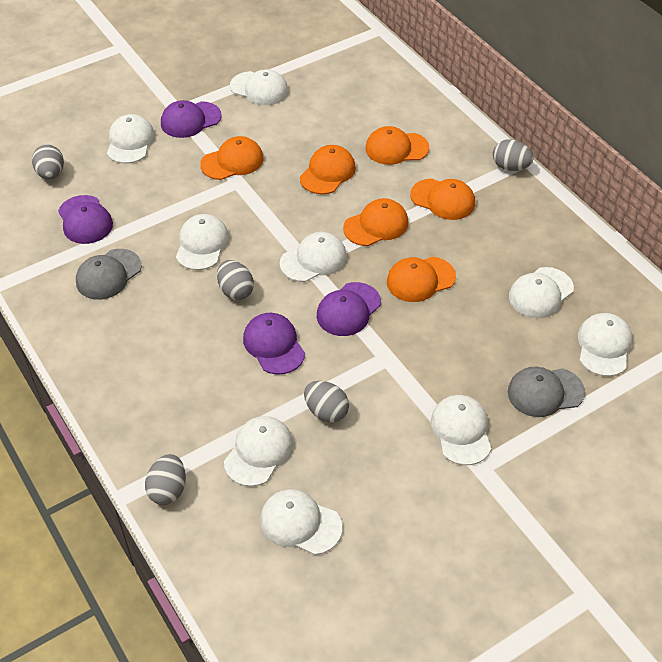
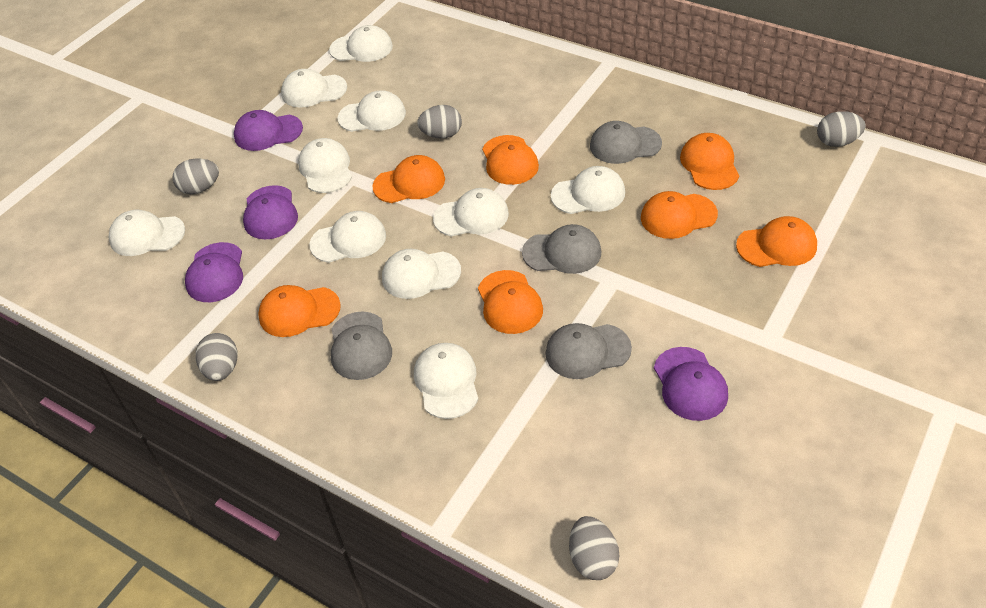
grey cap: 2 -> 4
orange cap: 6 -> 7
white cap: 9 -> 10

